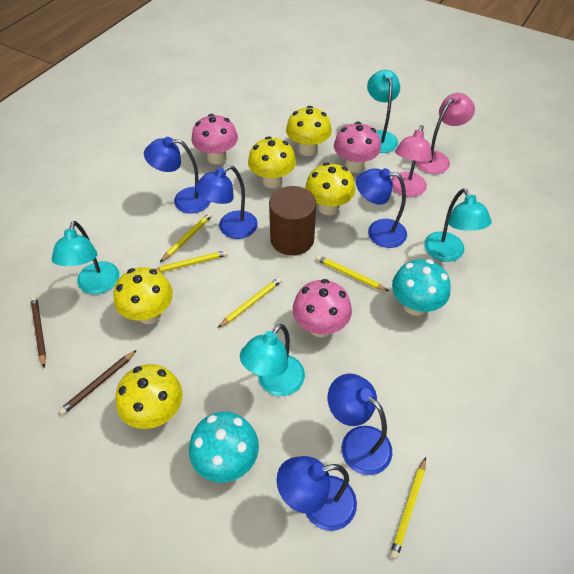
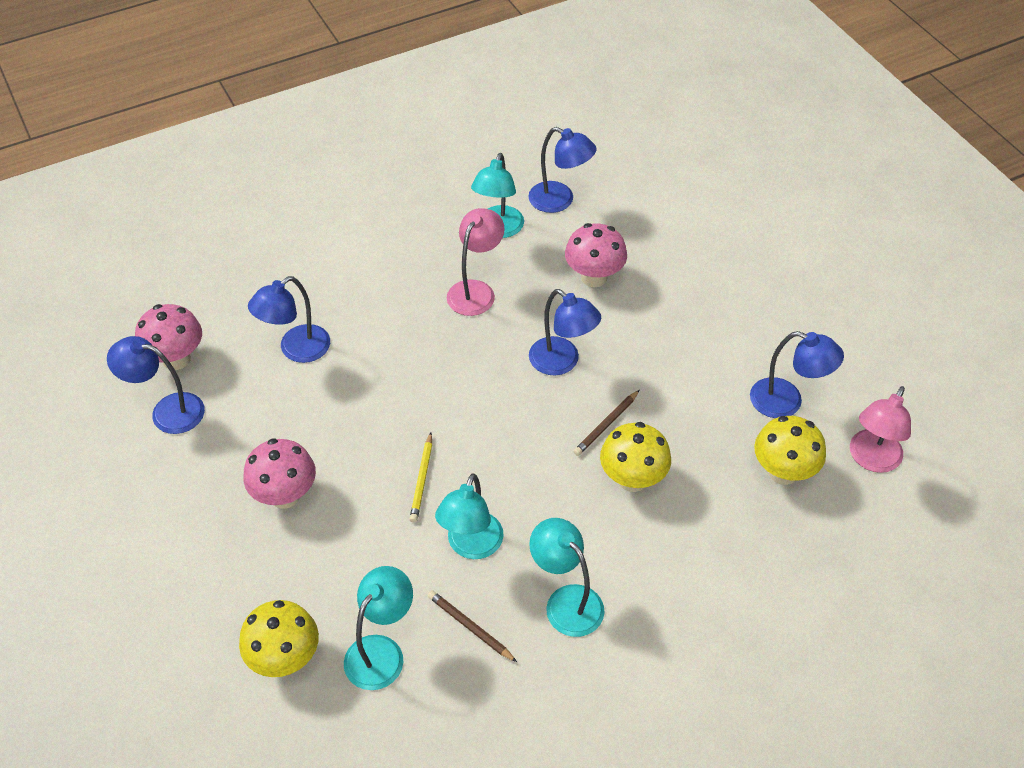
brown cylinder: 1 -> 0
turquoise mushroom: 2 -> 0
yellow mushroom: 5 -> 3
yellow pencil: 5 -> 1

